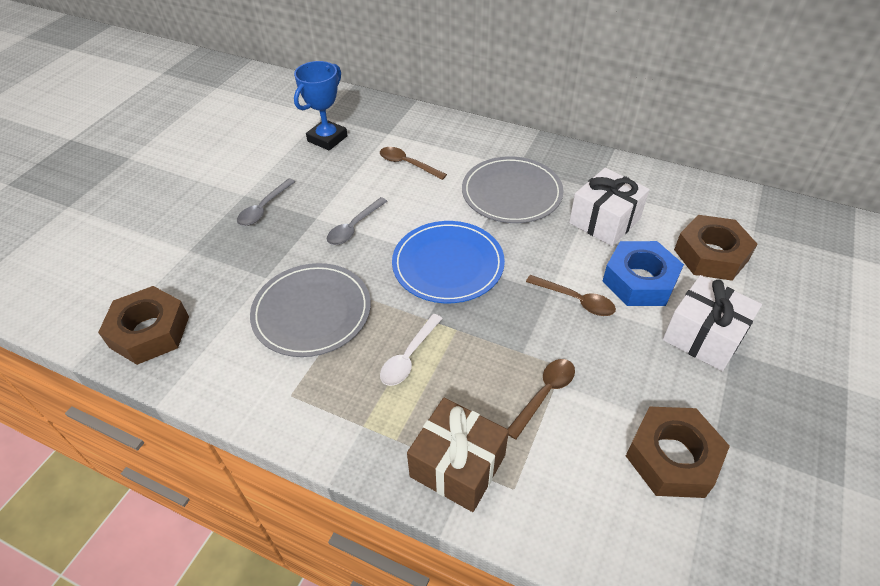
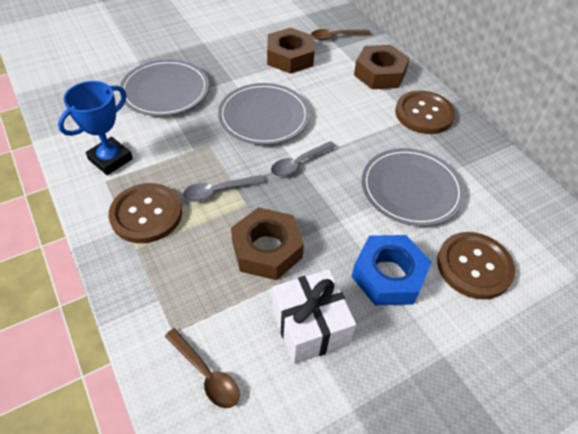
blue plate: 1 -> 0
brown button: 0 -> 3
brown gift: 1 -> 0
brown spoon: 3 -> 2
grey plate: 2 -> 3
white gift: 2 -> 1
white spoon: 1 -> 0

